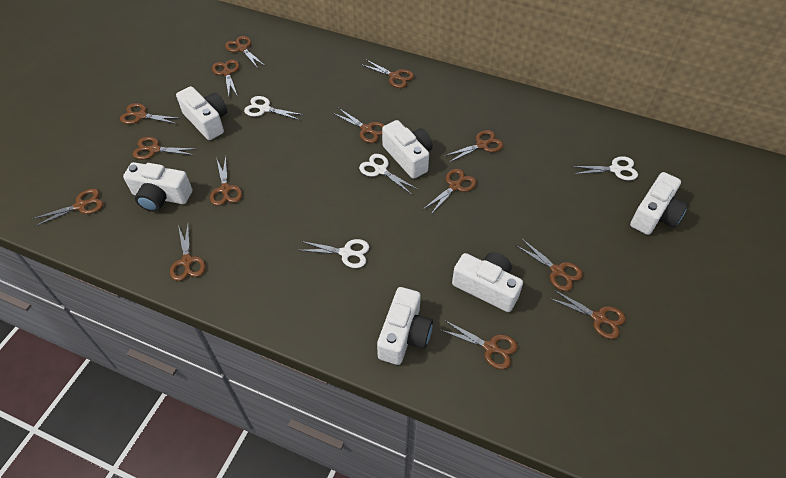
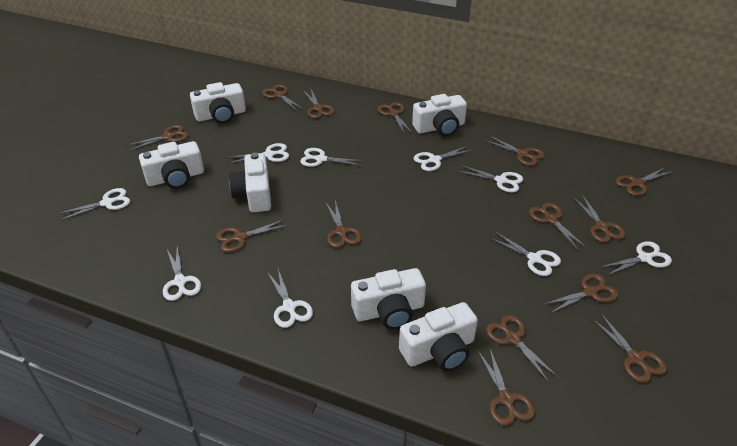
white scissors: 4 -> 9

